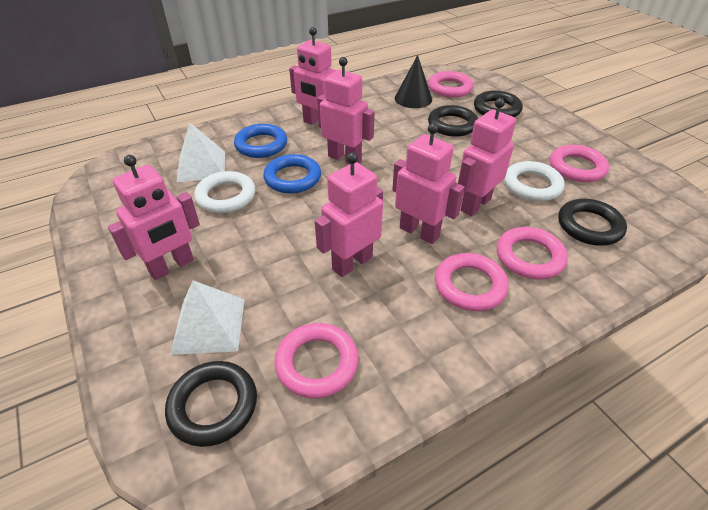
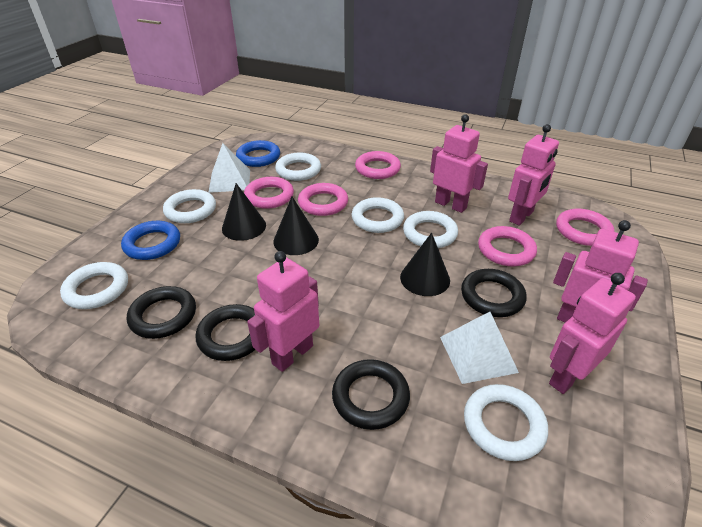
black cone: 1 -> 3
pink robot: 6 -> 5
white ring: 2 -> 6

